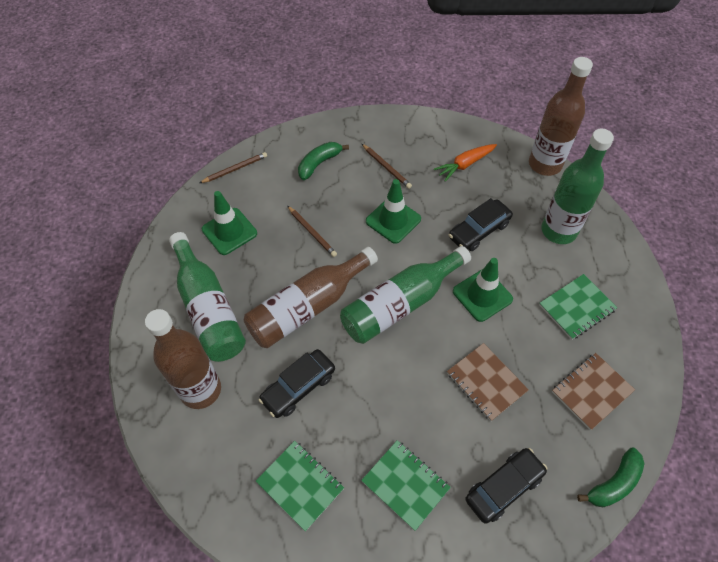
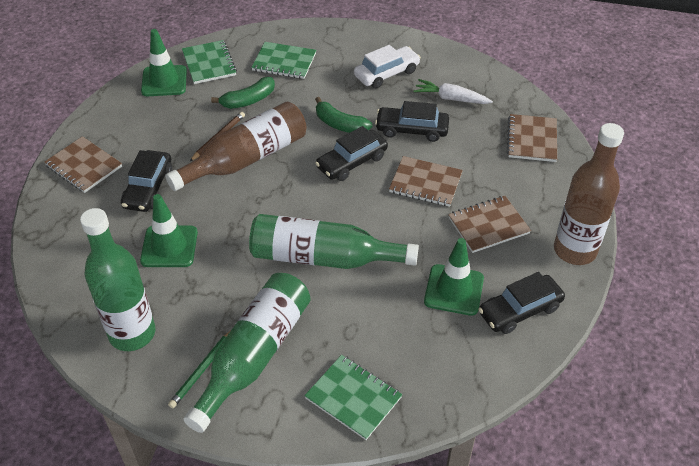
black car: 3 -> 4
brown bottle: 3 -> 2
brown notebook: 2 -> 4
brown pencil: 3 -> 1
green pencil: 0 -> 1
orange carrot: 1 -> 0
white car: 0 -> 1
white carrot: 0 -> 1

